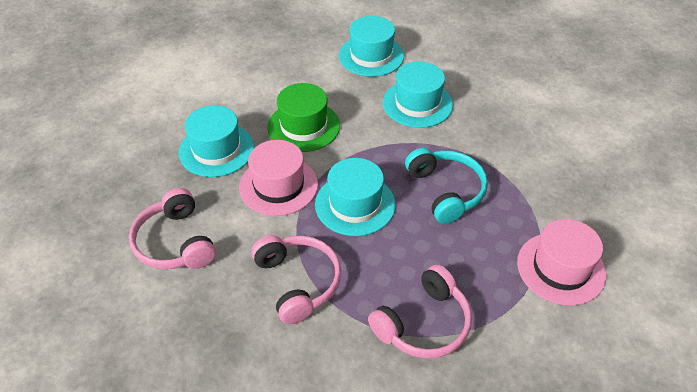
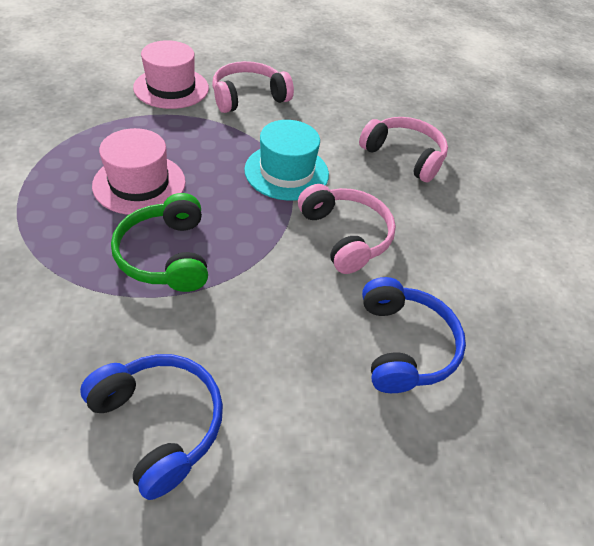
blue headphones: 0 -> 2
green hat: 1 -> 0
green headphones: 0 -> 1
turquoise hat: 4 -> 1
turquoise headphones: 1 -> 0

